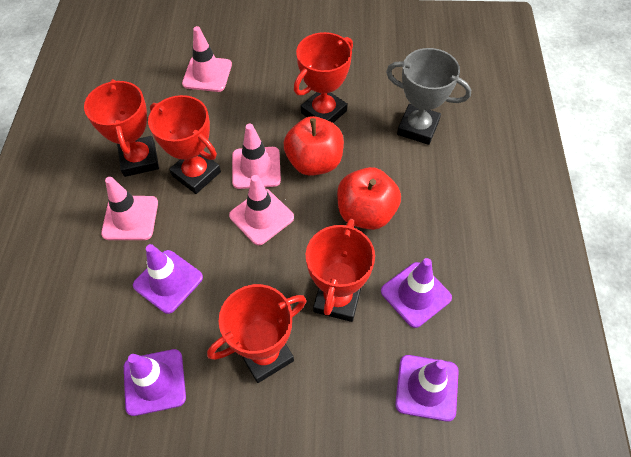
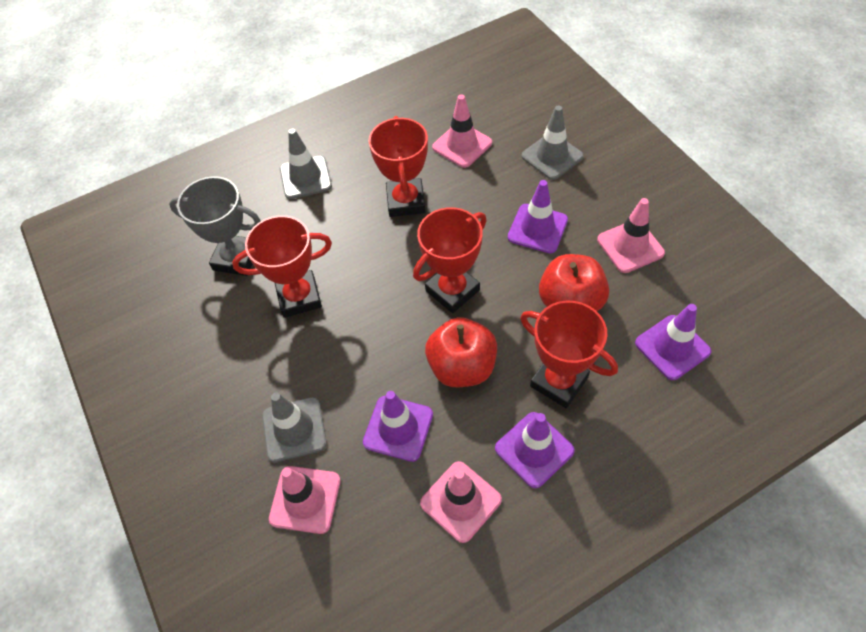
grey traffic cone: 0 -> 3
red trophy: 5 -> 4

